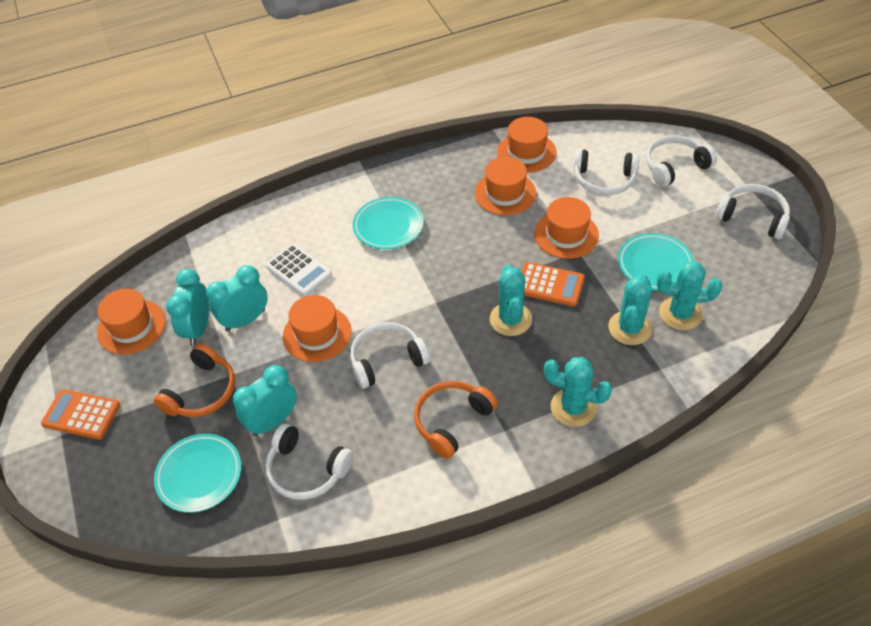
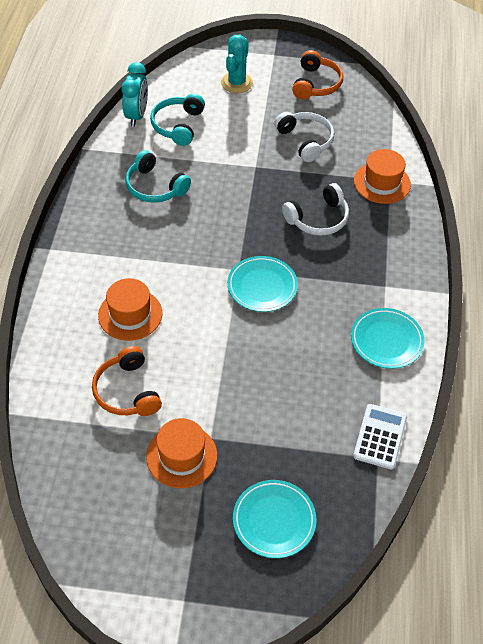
orange calculator: 2 -> 0
orange hat: 5 -> 3
turquoise cactus: 4 -> 1
turquoise clock: 3 -> 1
turquoise headphones: 0 -> 2
white headphones: 5 -> 2

